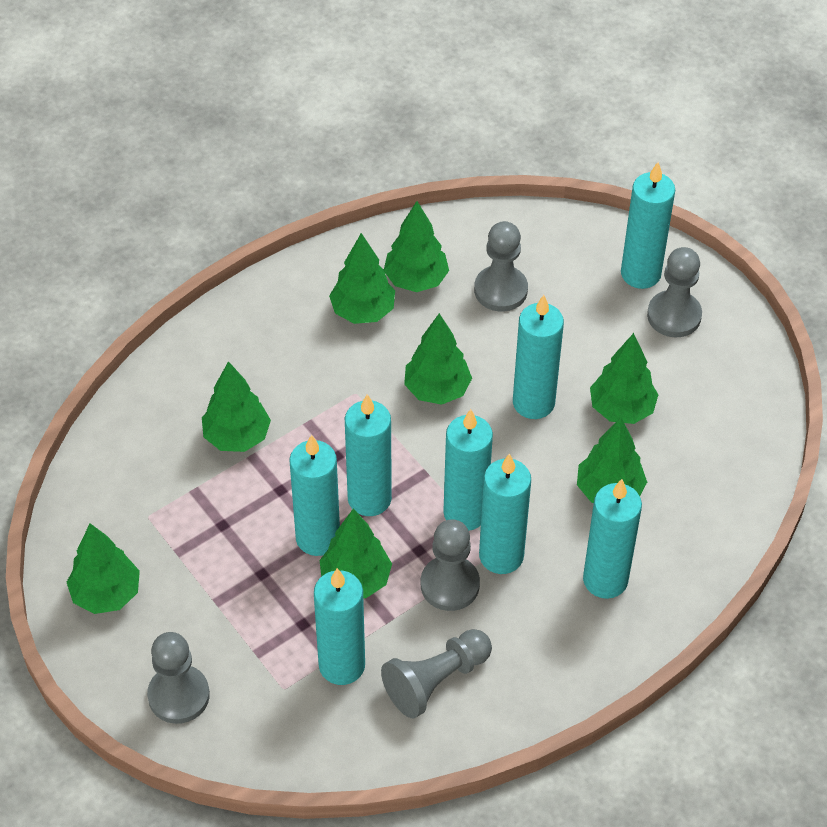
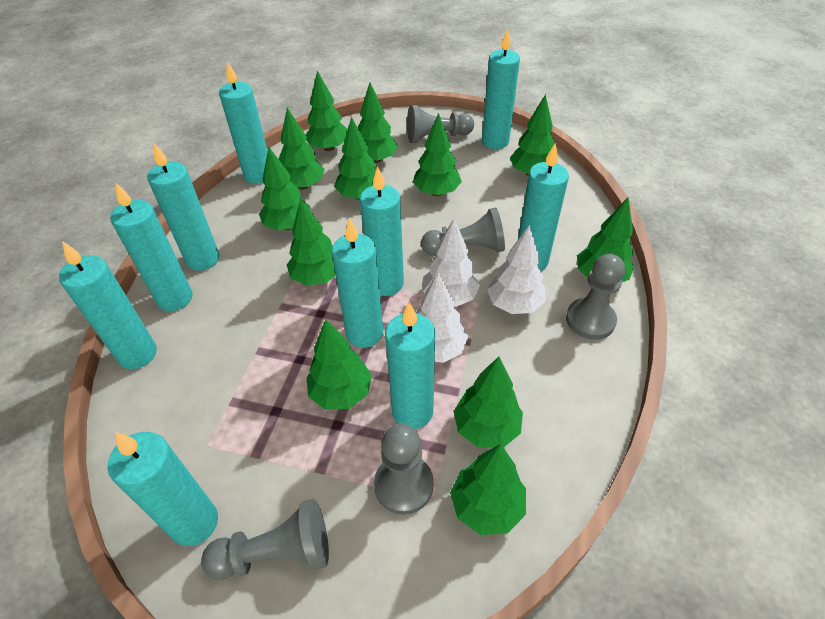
green tree: 8 -> 12
turquoise candle: 8 -> 10
white tree: 0 -> 3

